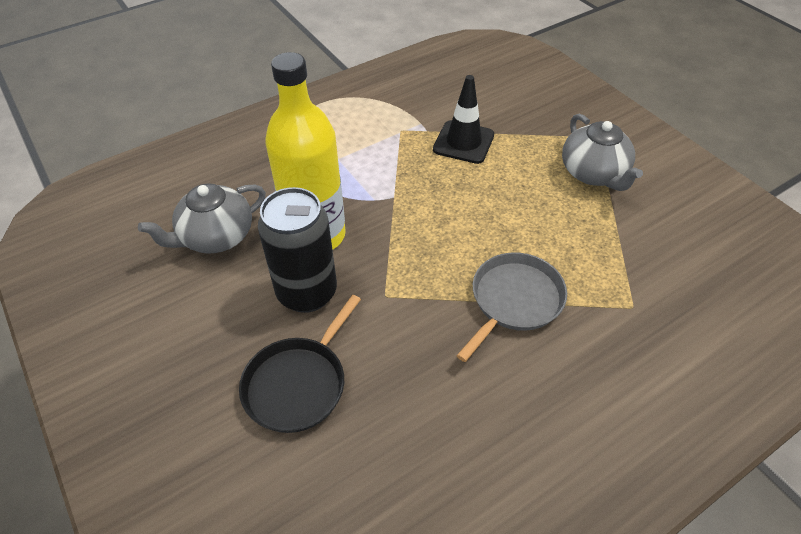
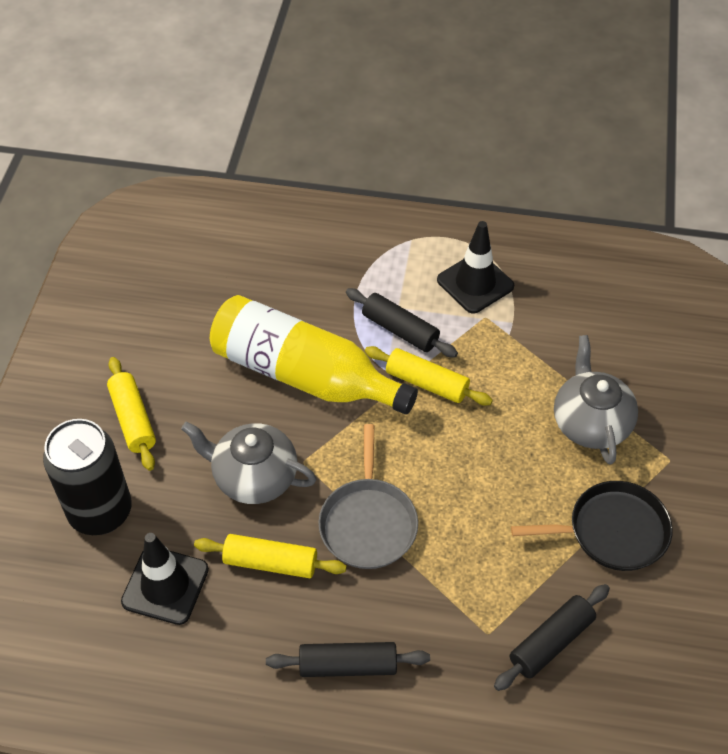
black rolling pin: 0 -> 3
black traffic cone: 1 -> 2
yellow rolling pin: 0 -> 3

